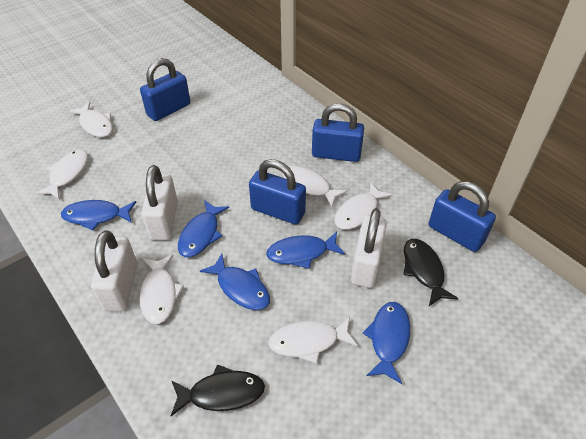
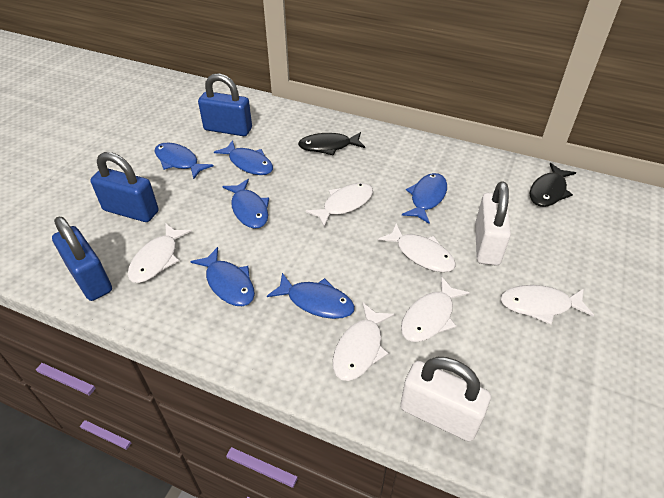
blue fish: 5 -> 6
blue padlock: 4 -> 3
white padlock: 3 -> 2

